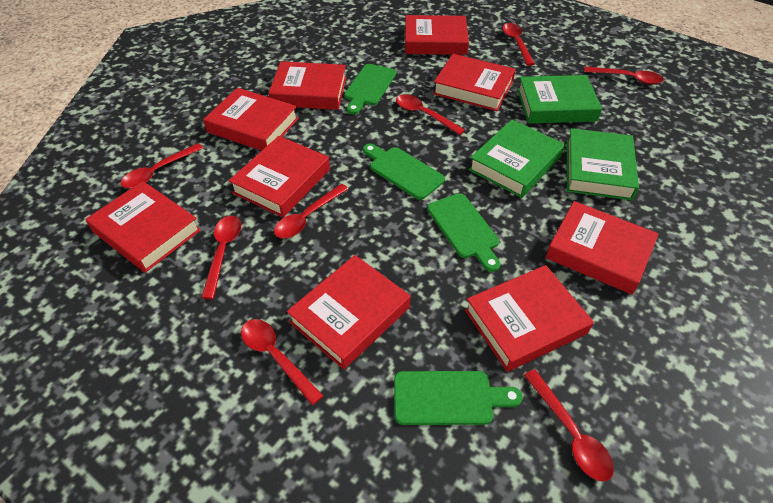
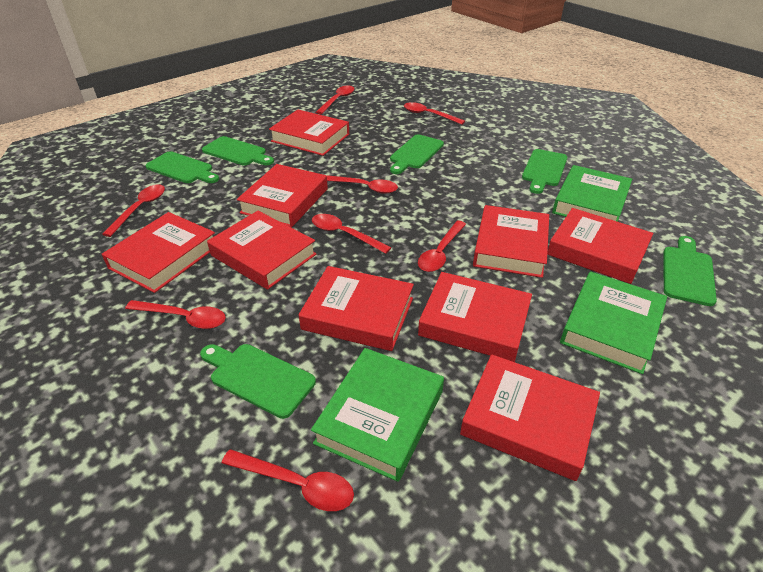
green cutting board: 4 -> 6

